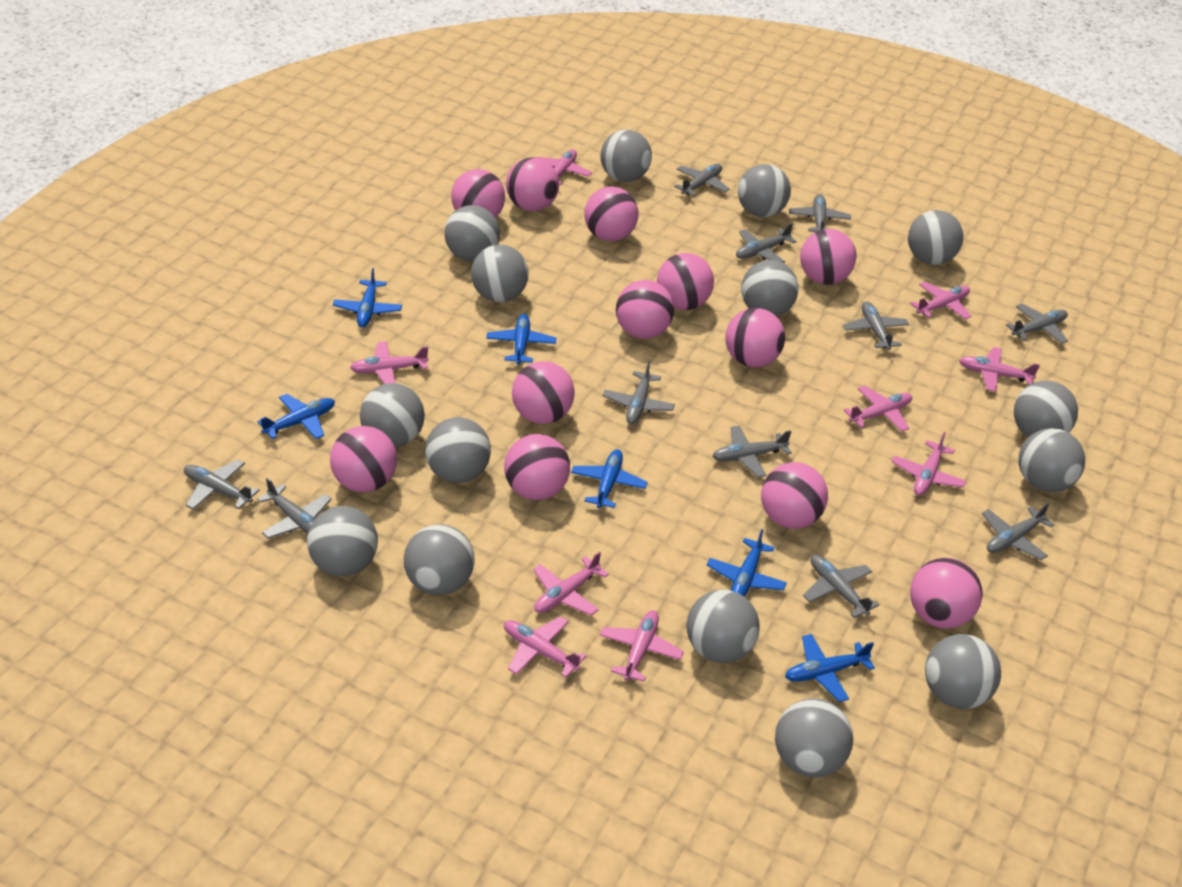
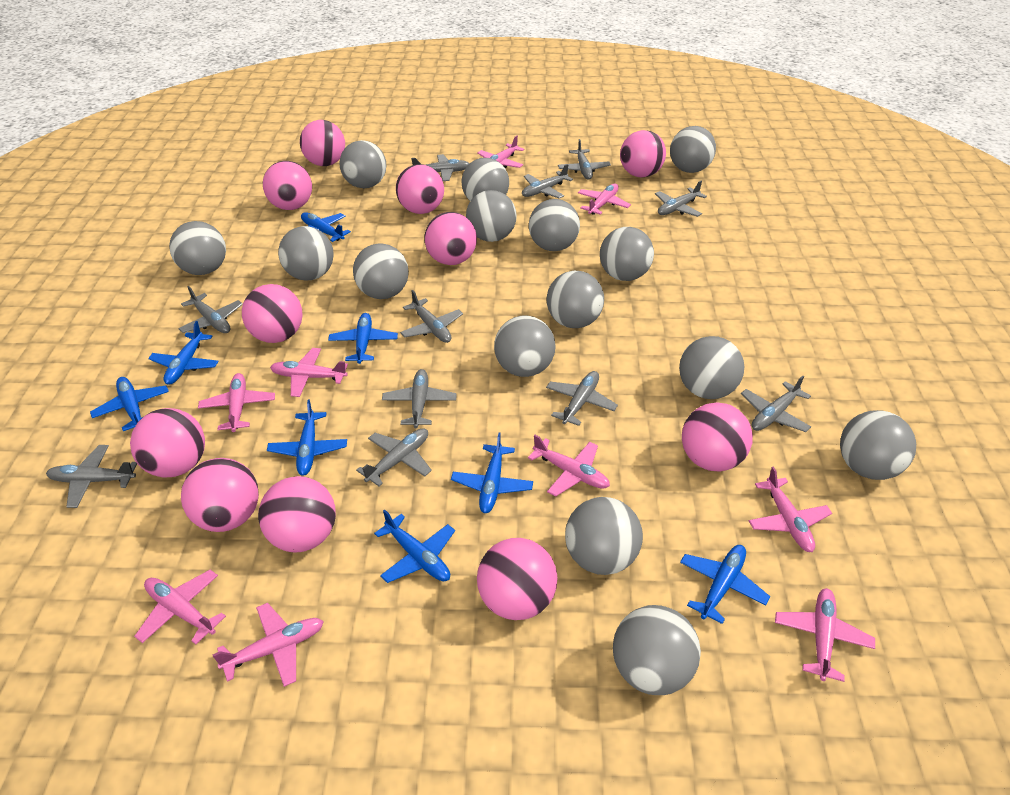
blue plane: 6 -> 8
pink ball: 12 -> 11

